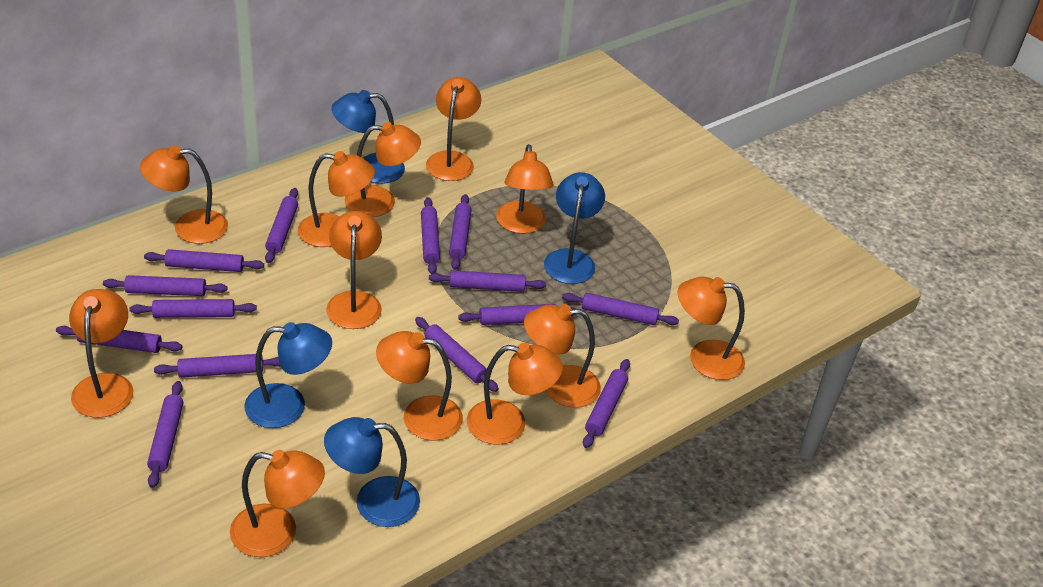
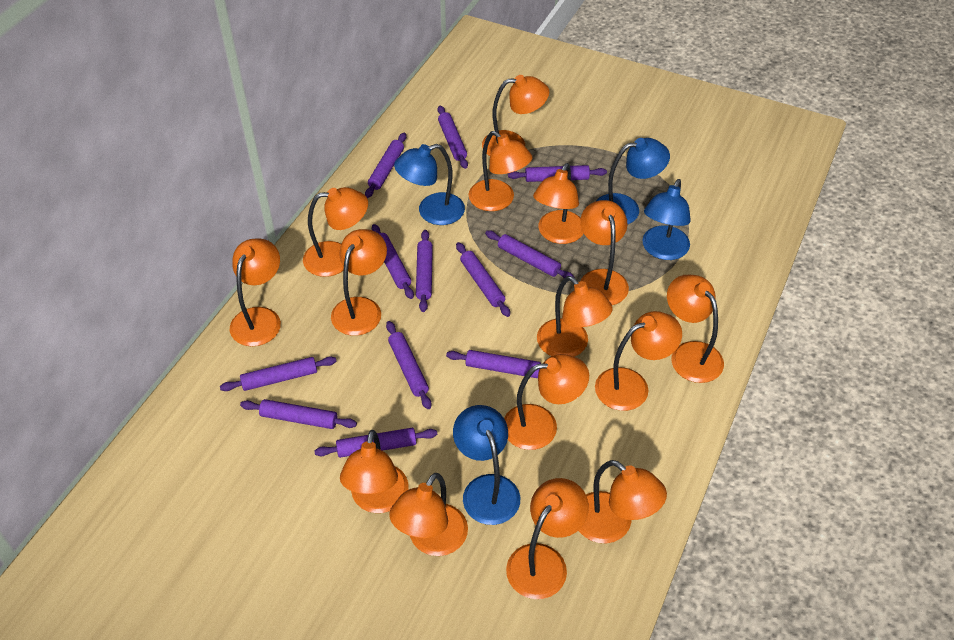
orange lamp: 12 -> 15
purple rolling pin: 14 -> 12

